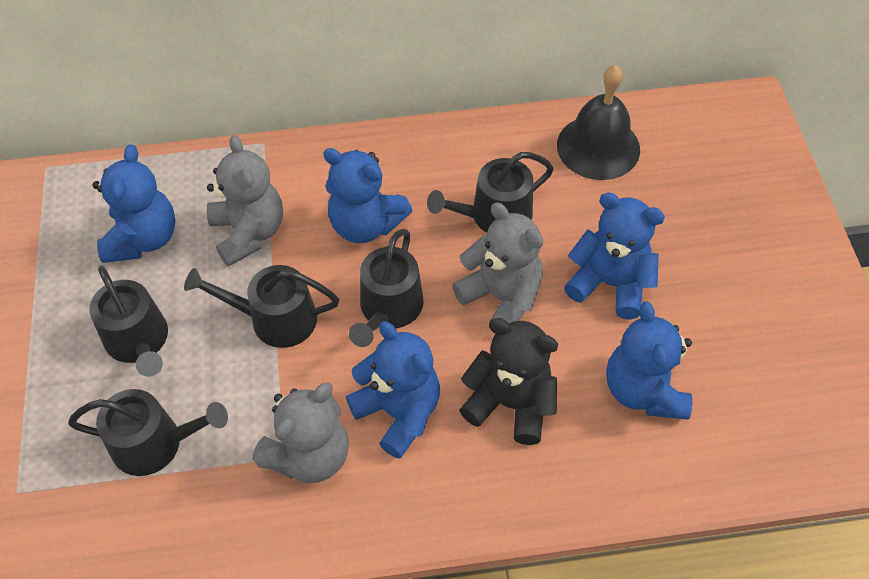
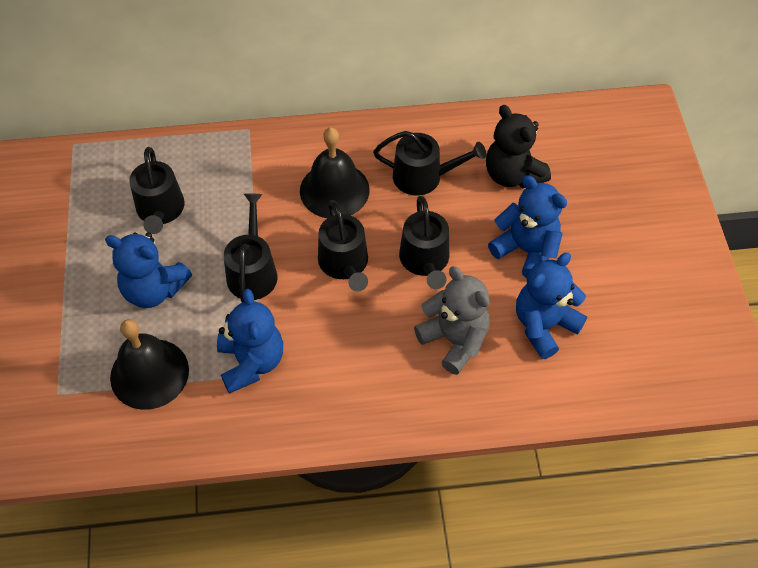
black bell: 1 -> 2
blue teddy bear: 5 -> 4
grey teddy bear: 3 -> 1

